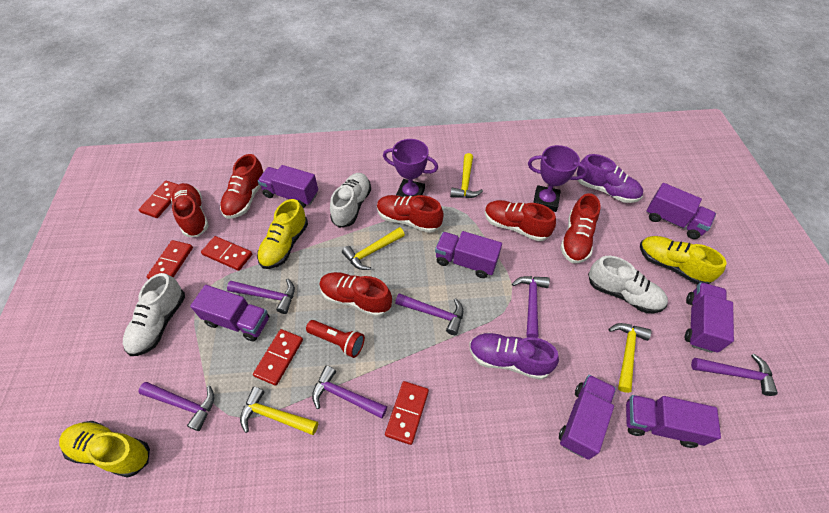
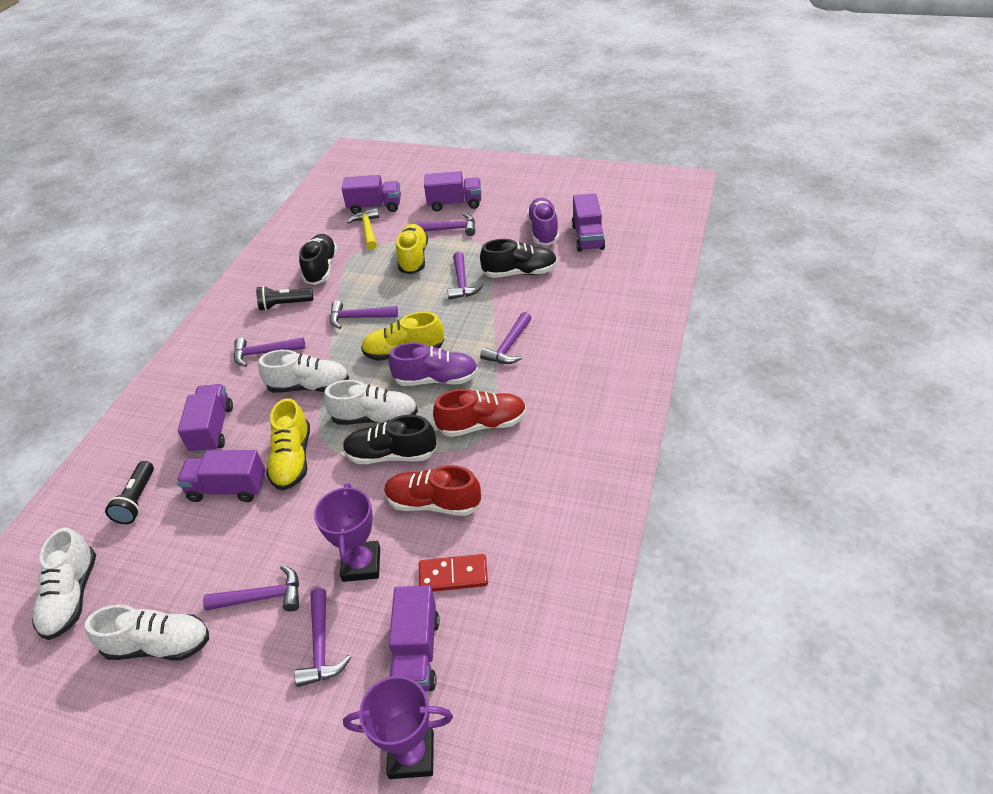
black flashlight: 0 -> 2
black shoe: 0 -> 3
purple hammer: 6 -> 7
purple truck: 7 -> 6
red domino: 5 -> 1
red flashlight: 1 -> 0
red shoe: 6 -> 2
white shoe: 3 -> 4
yellow hammer: 4 -> 1

